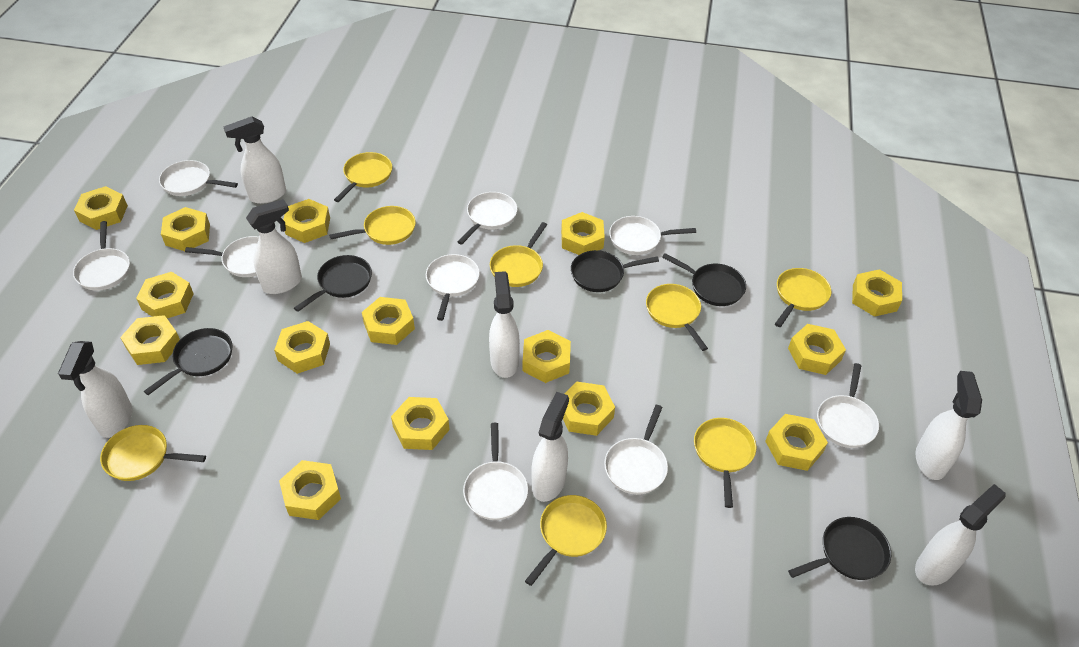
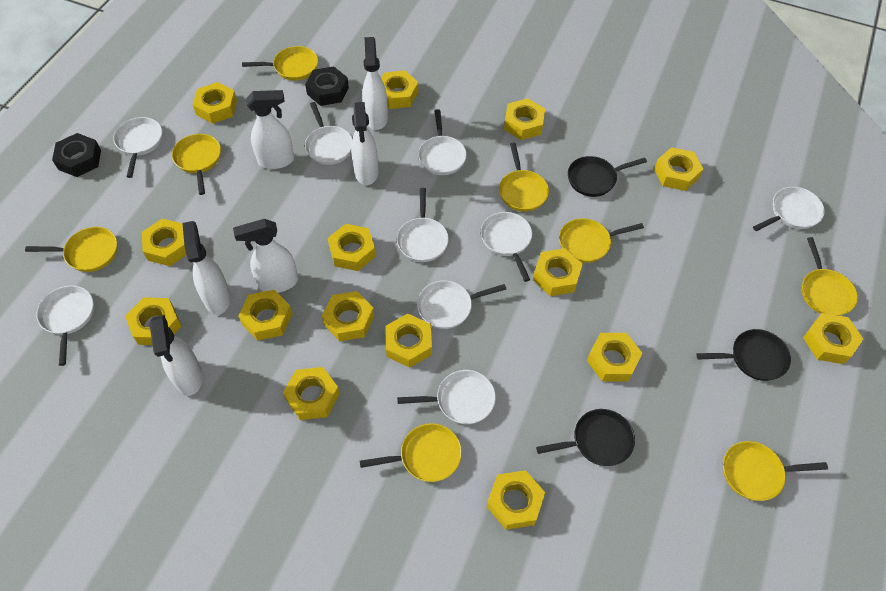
black nut: 0 -> 2
black pan: 5 -> 3
white spray bottle: 7 -> 6

